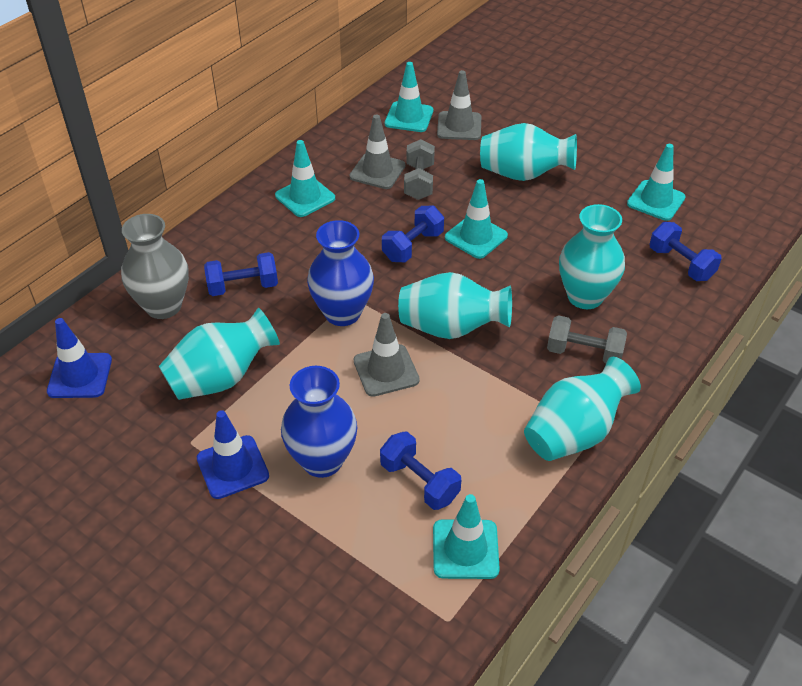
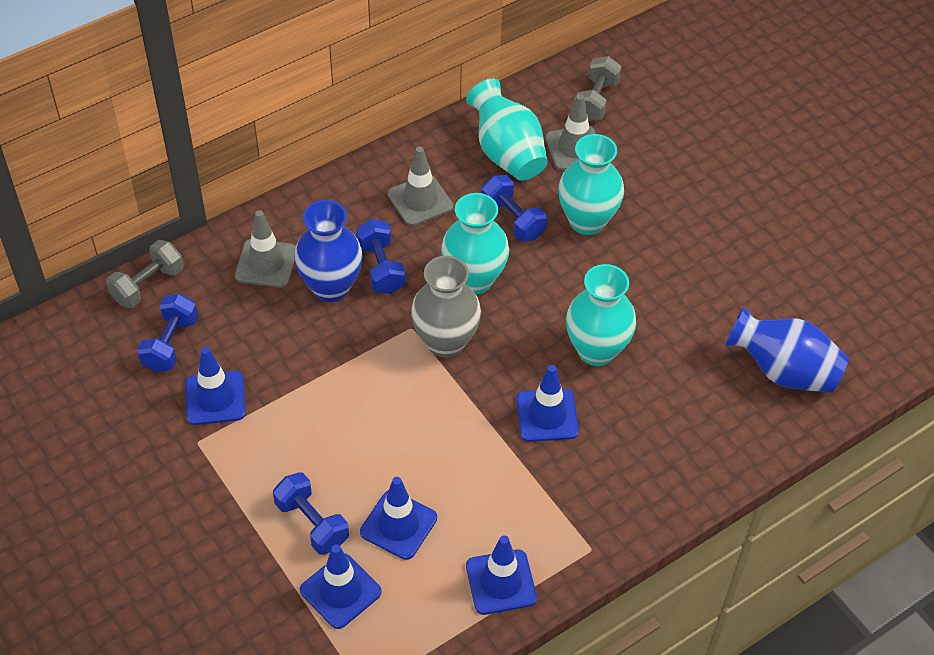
blue traffic cone: 2 -> 5
turquoise traffic cone: 5 -> 0
turquoise vase: 5 -> 4

